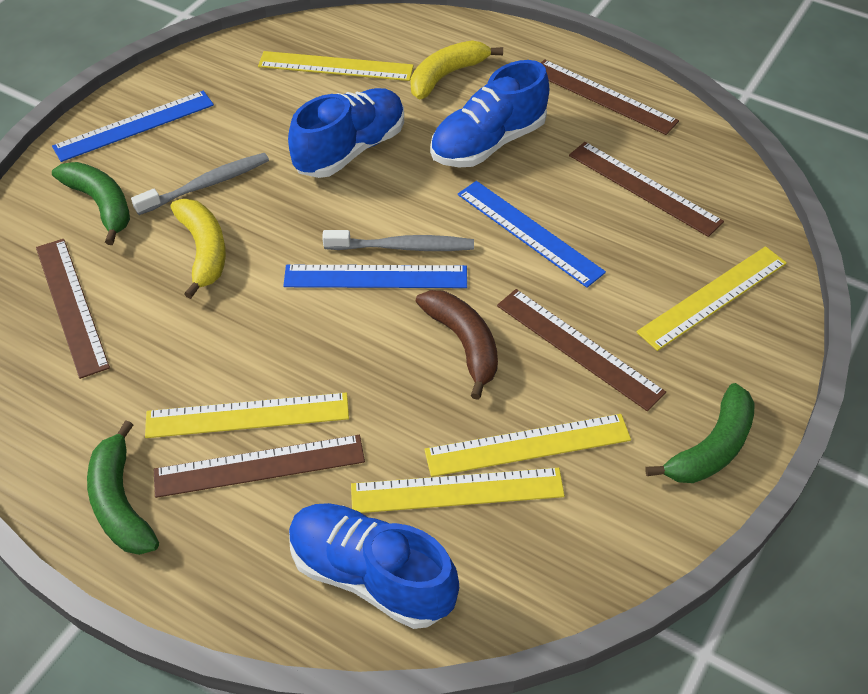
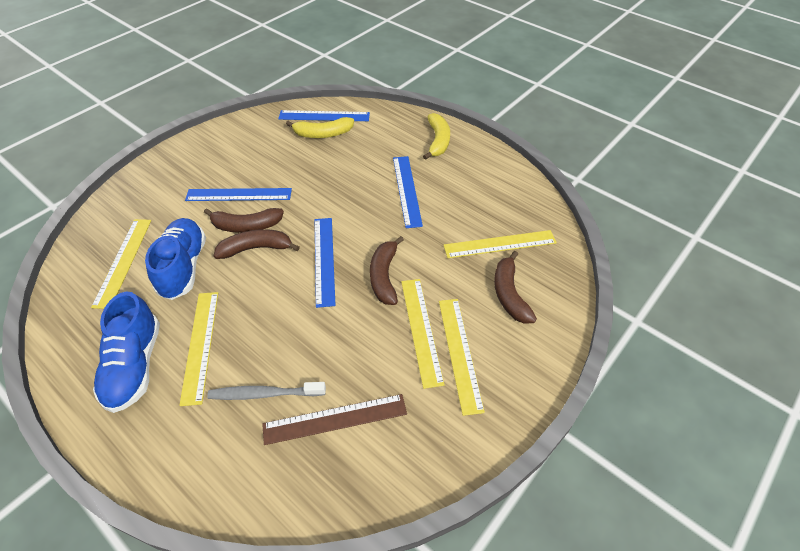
blue ruler: 3 -> 4
blue shoe: 3 -> 2
brown banana: 1 -> 4
brown ruler: 5 -> 1
green banana: 3 -> 0
grey toothbrush: 2 -> 1

